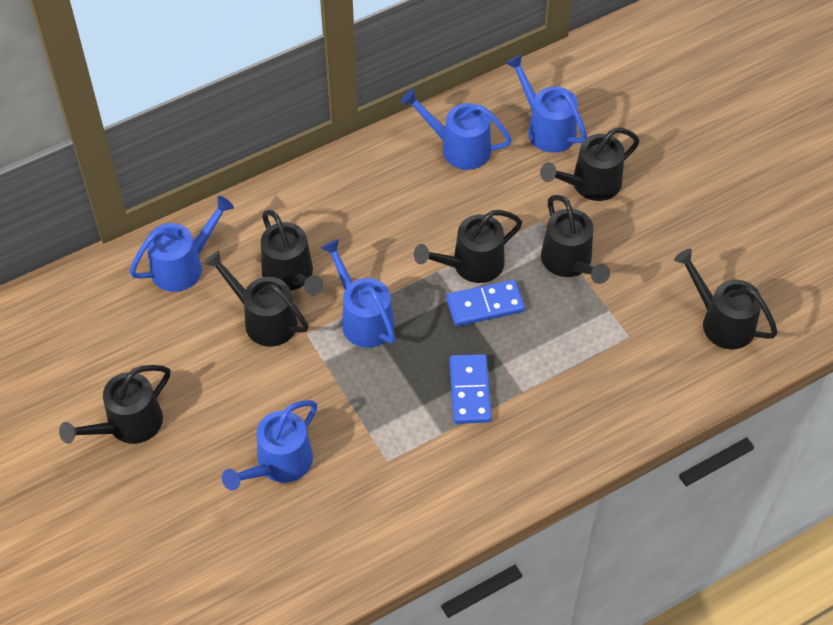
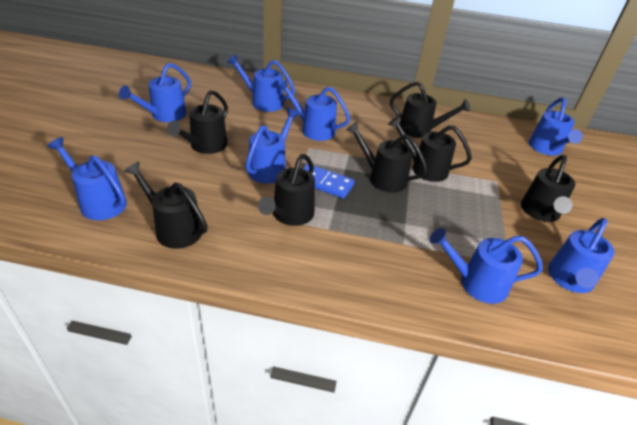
blue domino: 2 -> 1
blue watering can: 5 -> 8

